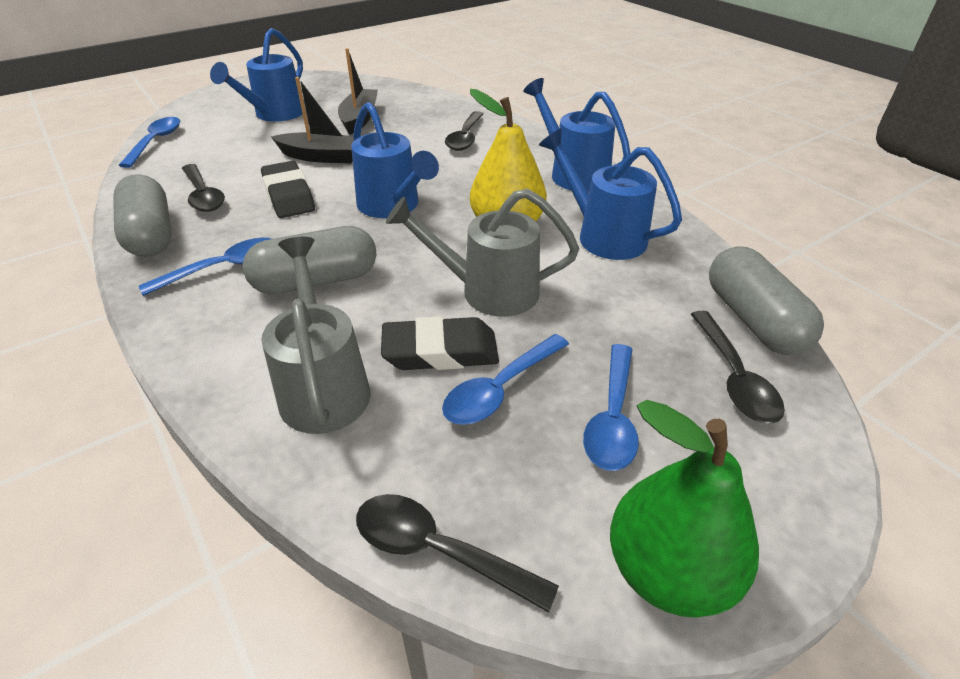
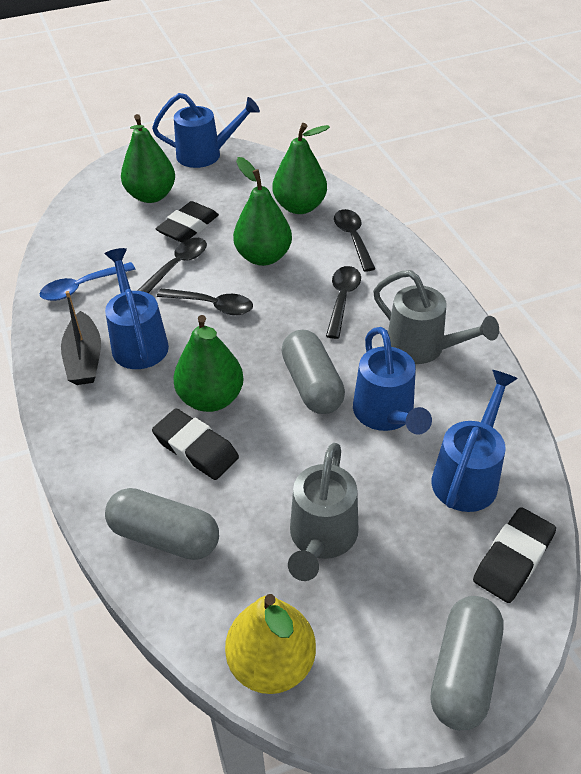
black boat: 2 -> 1
black eraser: 2 -> 3
blue spoon: 4 -> 1
green pear: 1 -> 4

